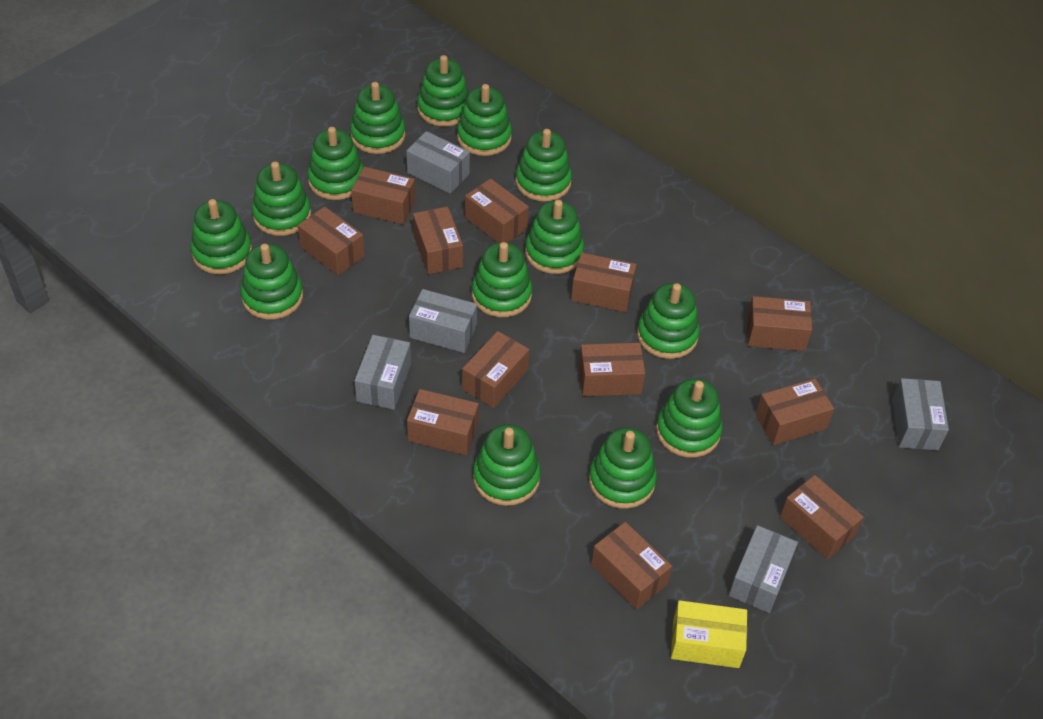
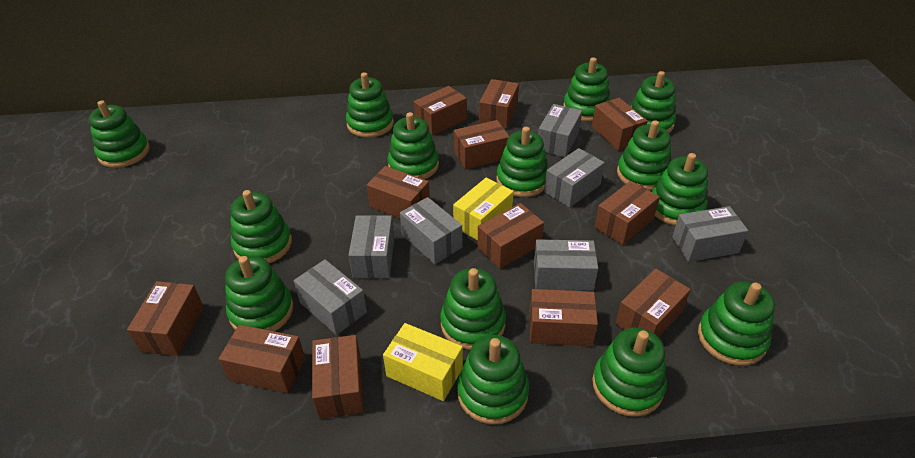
grey box: 5 -> 7
yellow box: 1 -> 2

